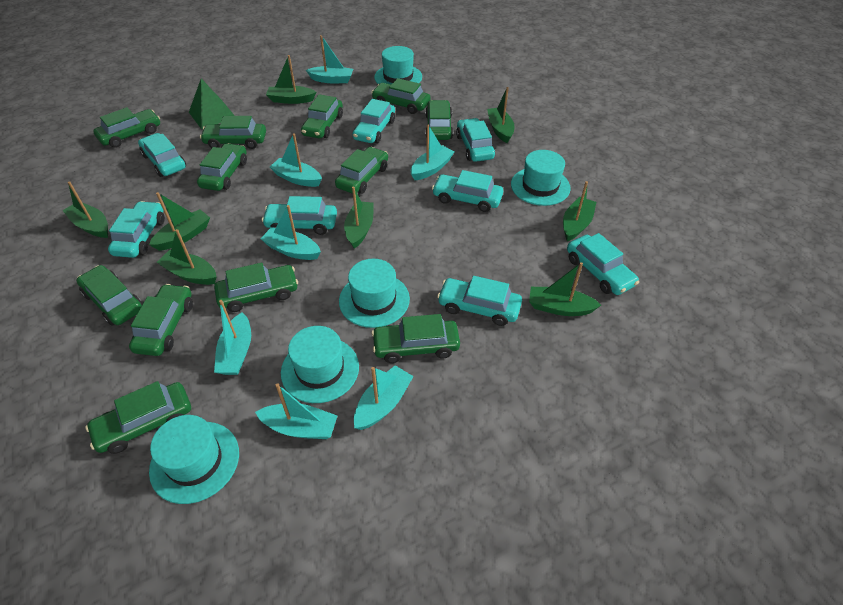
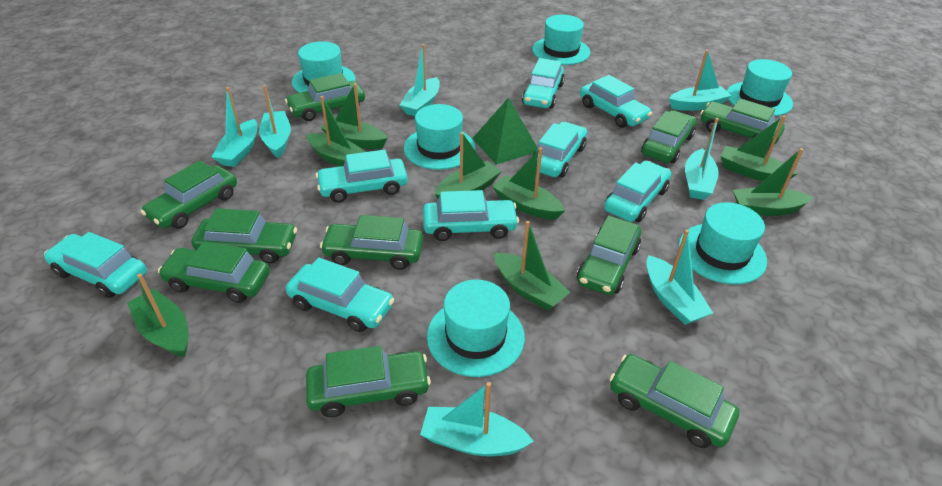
green car: 12 -> 10
turquoise hat: 5 -> 6

